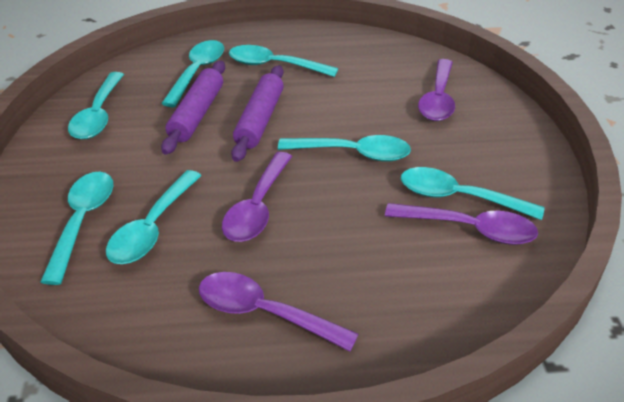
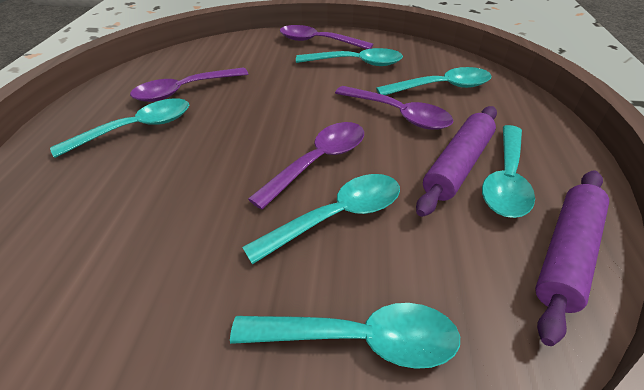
turquoise spoon: 7 -> 6

